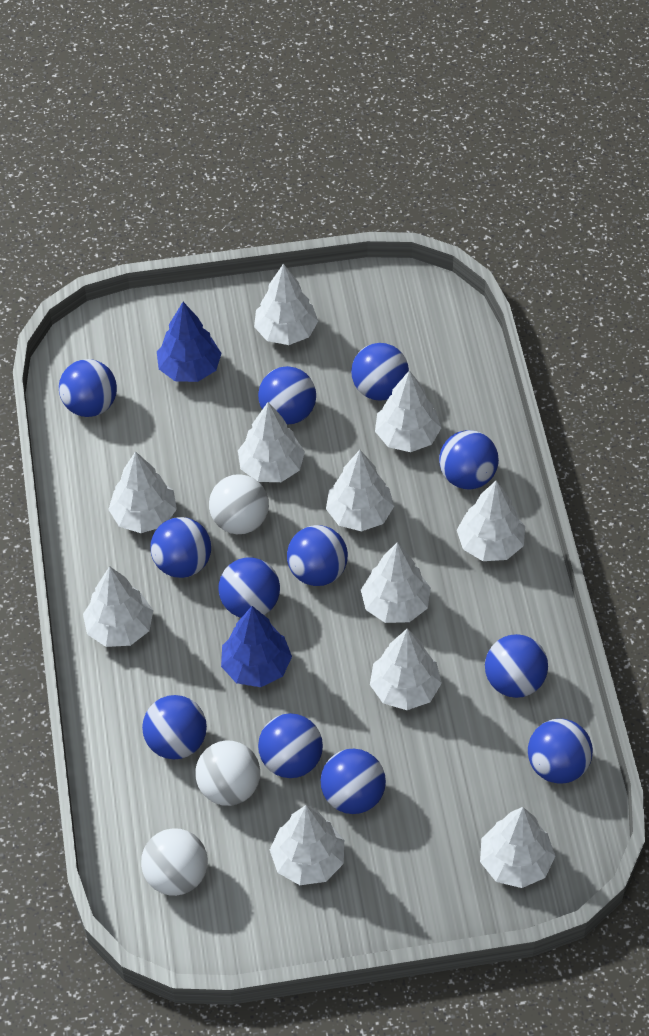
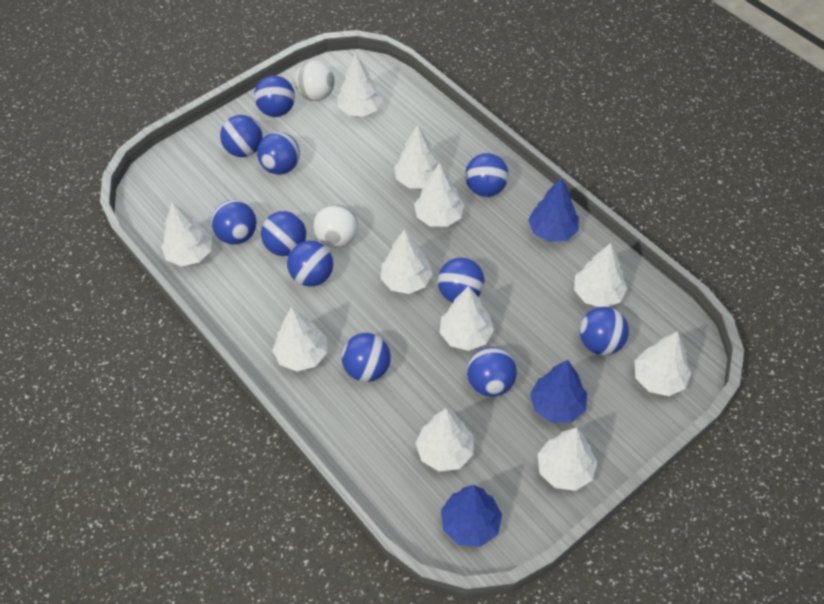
blue ball: 12 -> 11
blue tree: 2 -> 3
white ball: 3 -> 2

